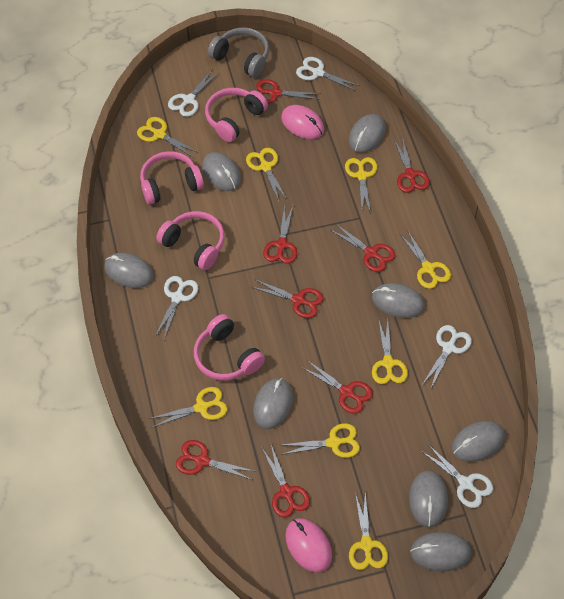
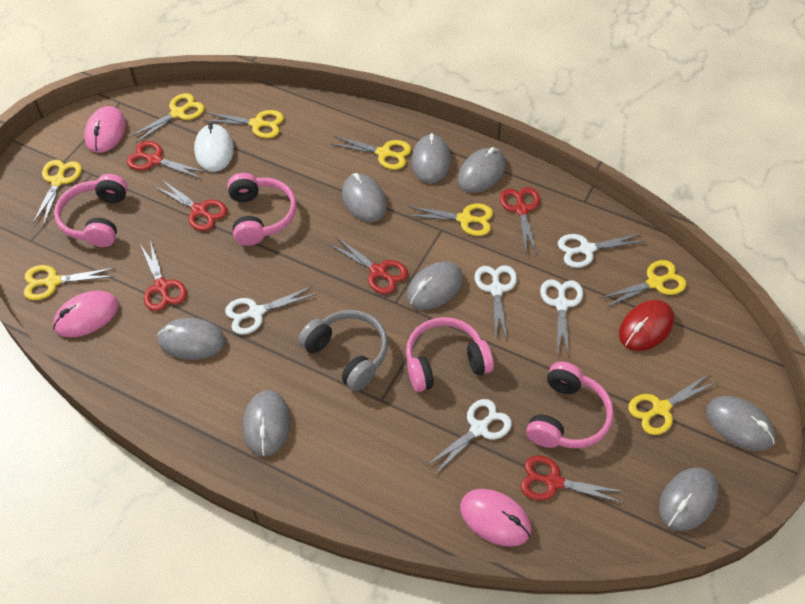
pink mouse: 2 -> 3
red mouse: 0 -> 1
red scissors: 8 -> 6
white mouse: 0 -> 1

